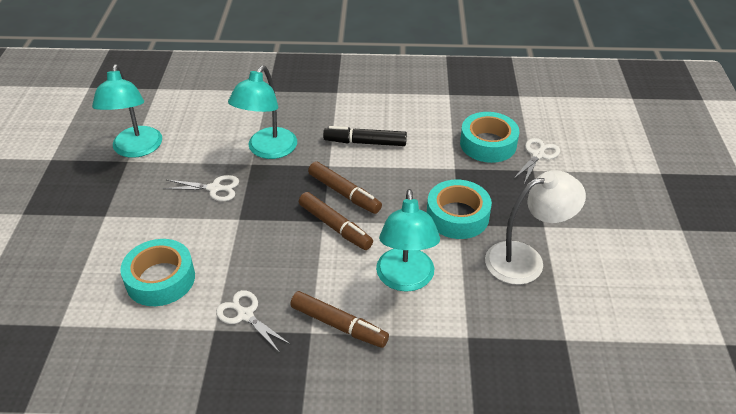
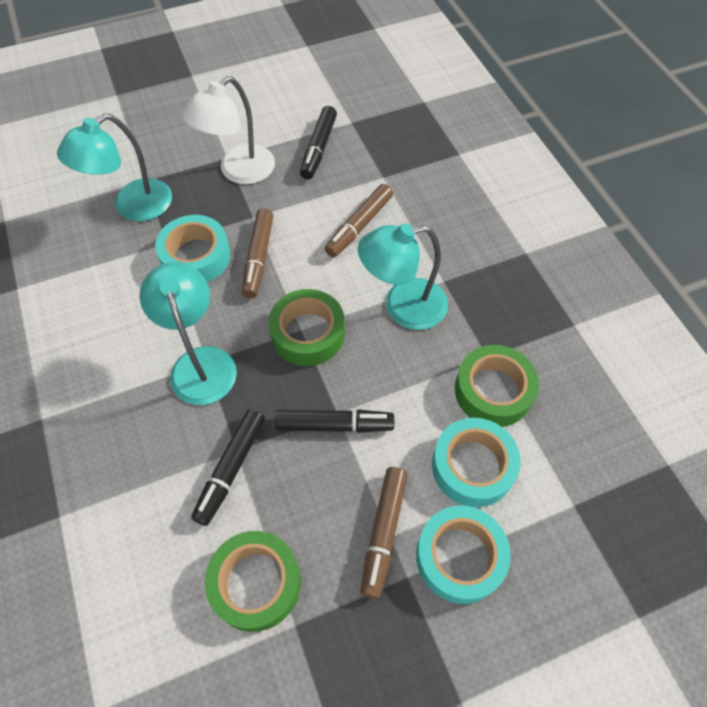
black marker: 1 -> 3
green tape: 0 -> 3
white scissors: 3 -> 0

